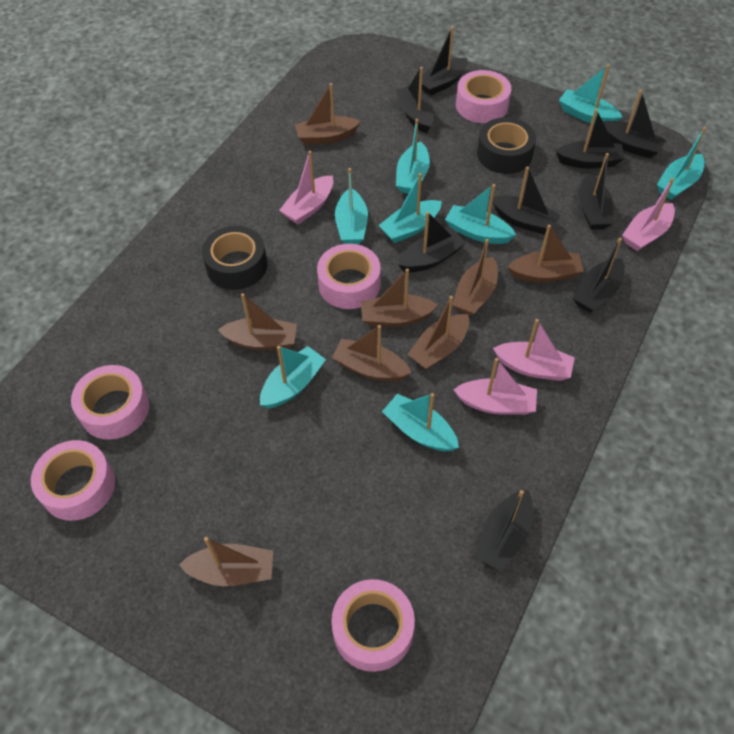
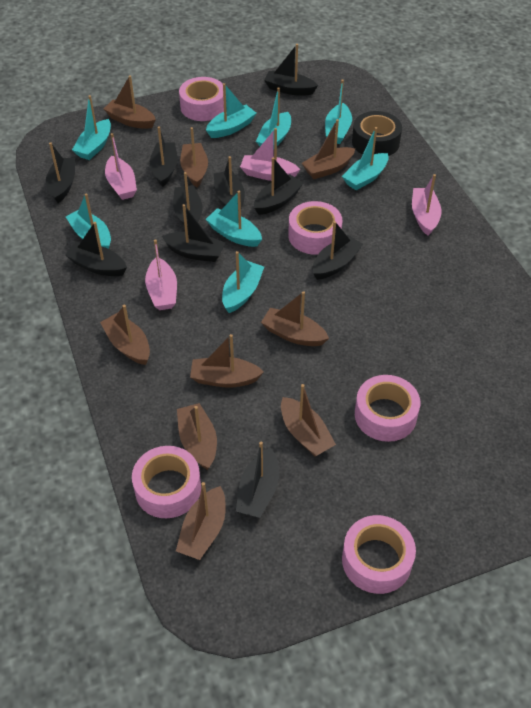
black boat: 9 -> 10
black tape: 2 -> 1
brown boat: 8 -> 9

